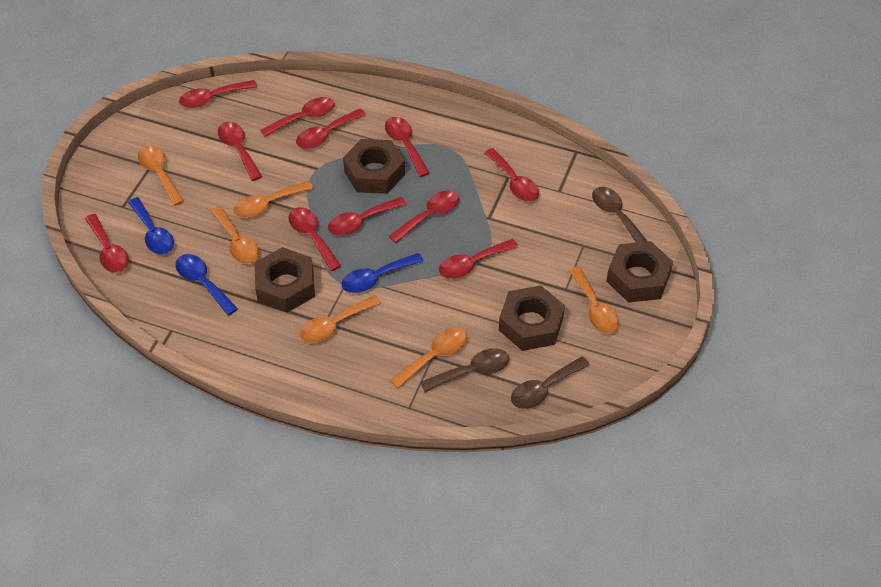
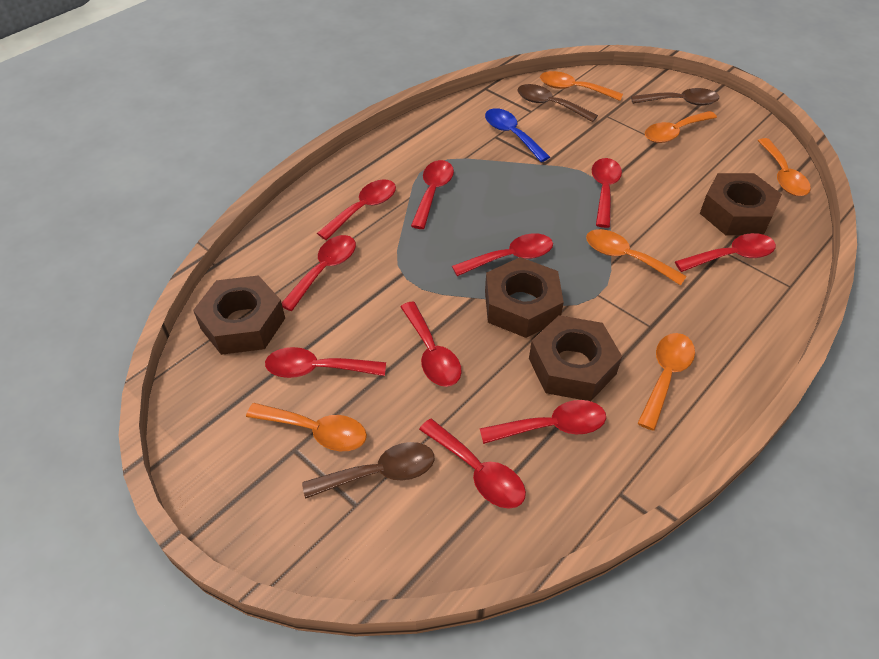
blue spoon: 3 -> 1
red spoon: 11 -> 10

